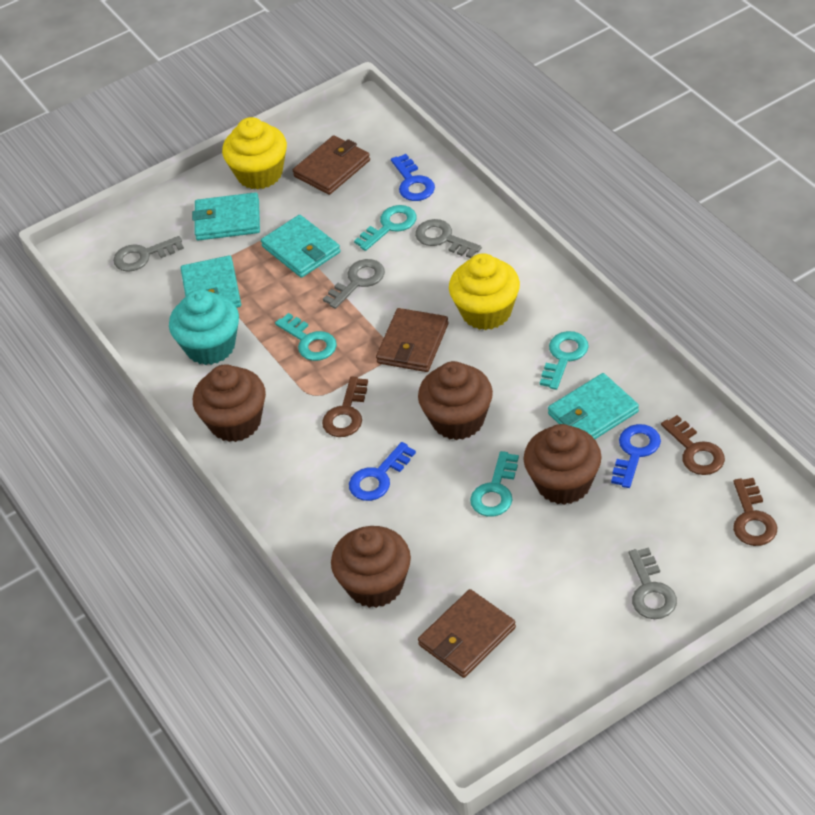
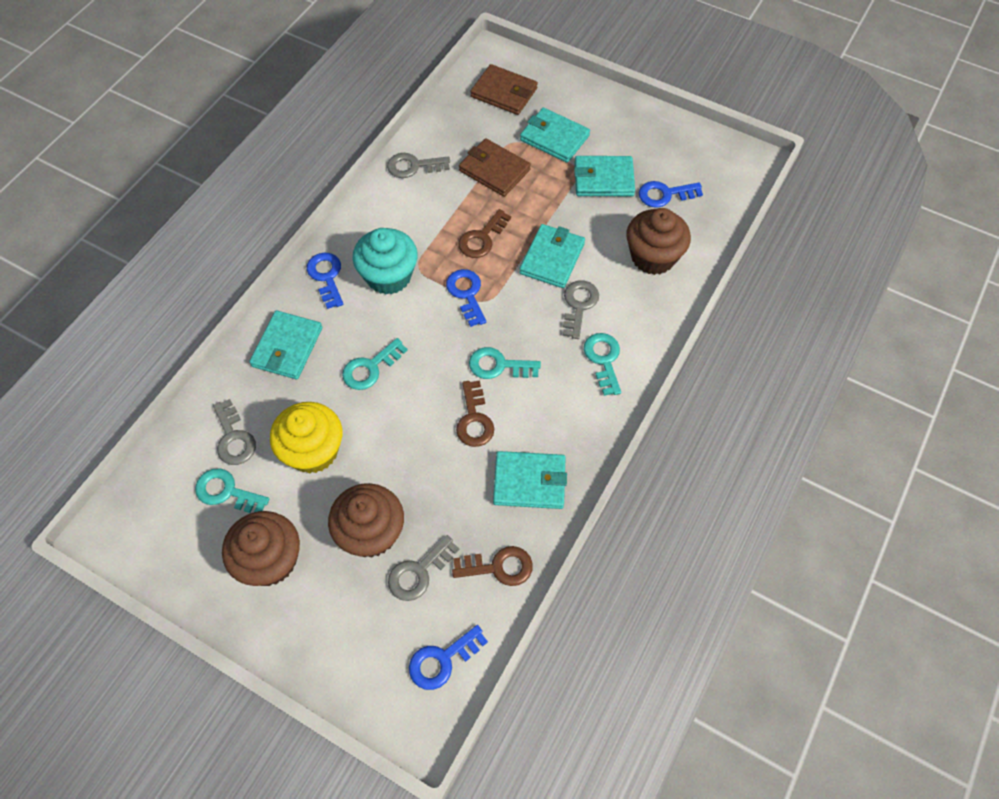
blue key: 3 -> 4
brown cupcake: 4 -> 3
brown wallet: 3 -> 2
turquoise wallet: 4 -> 5
yellow cupcake: 2 -> 1

